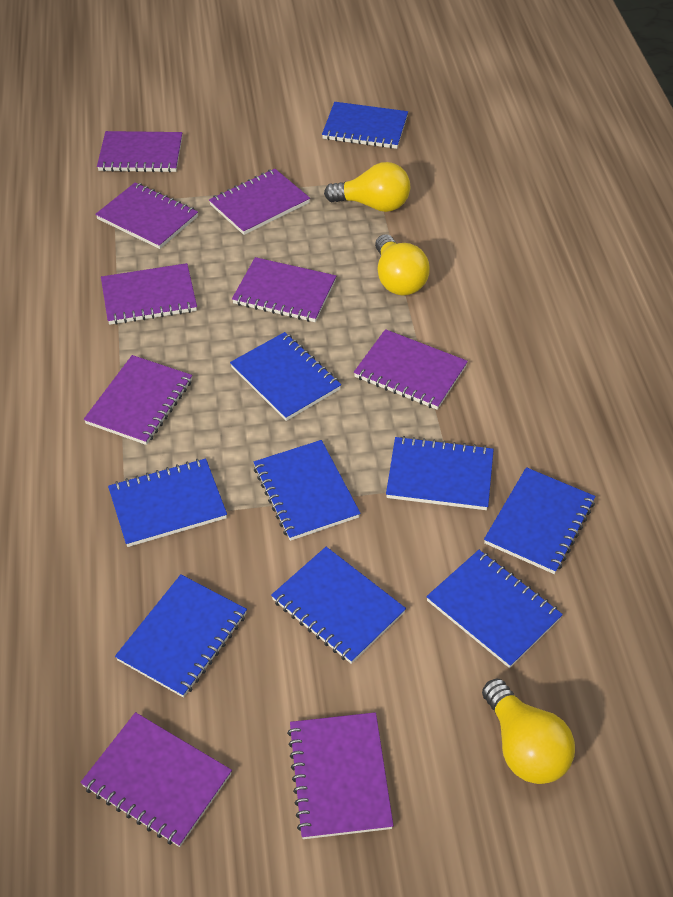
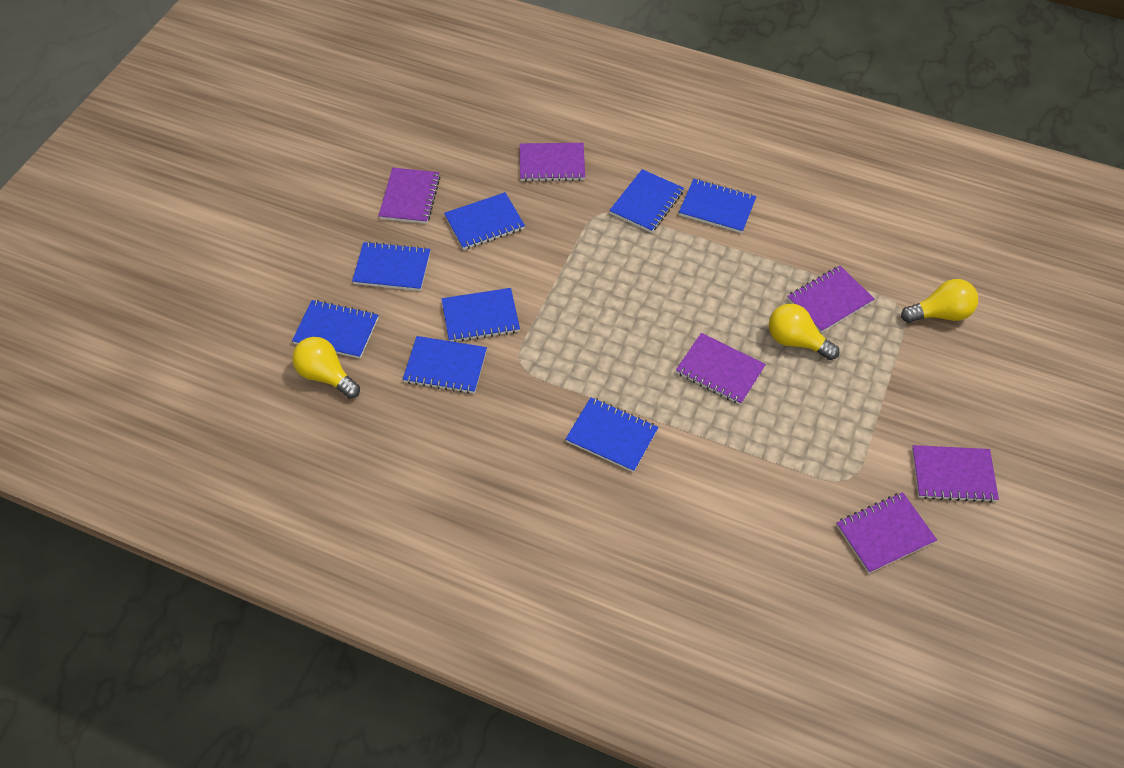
blue notebook: 9 -> 8
purple notebook: 9 -> 6

